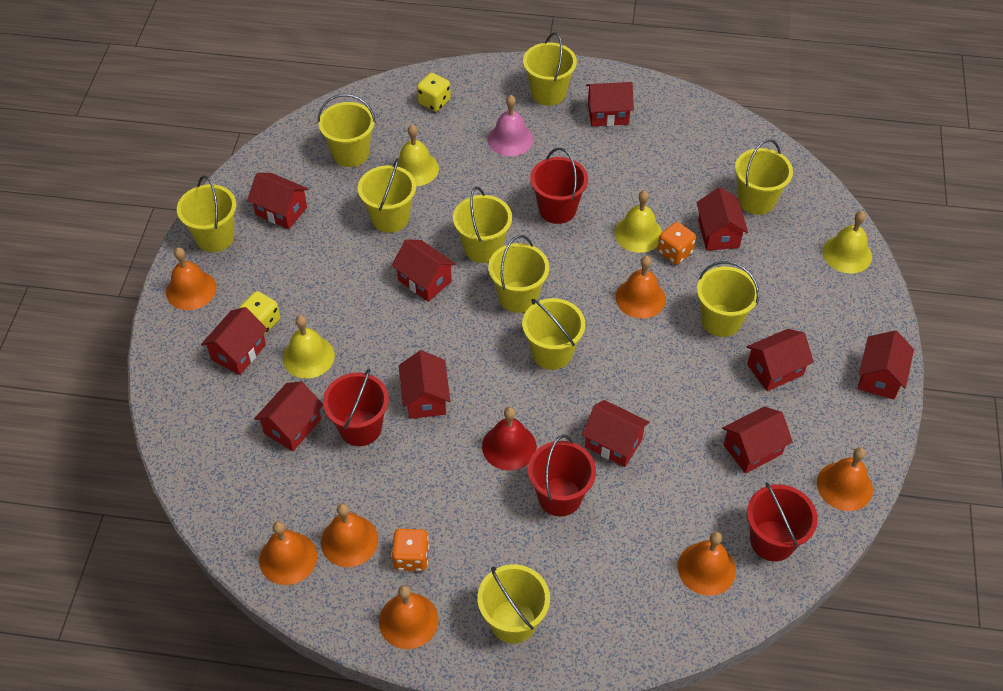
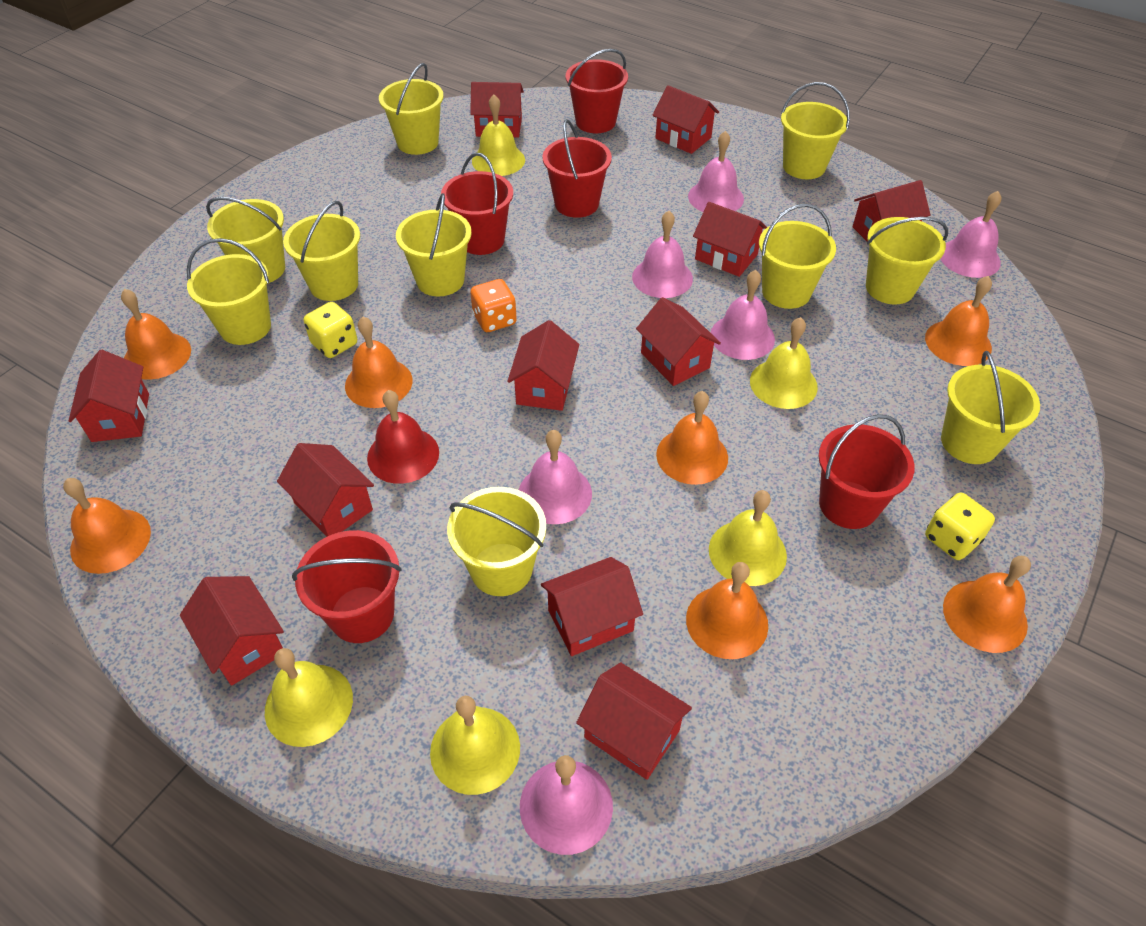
orange dice: 2 -> 1
pink bell: 1 -> 6
red bucket: 4 -> 5
yellow bell: 4 -> 5

